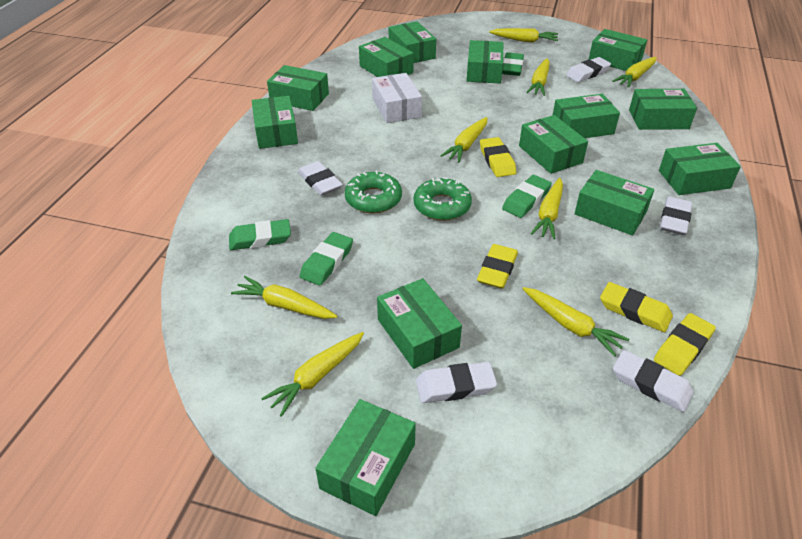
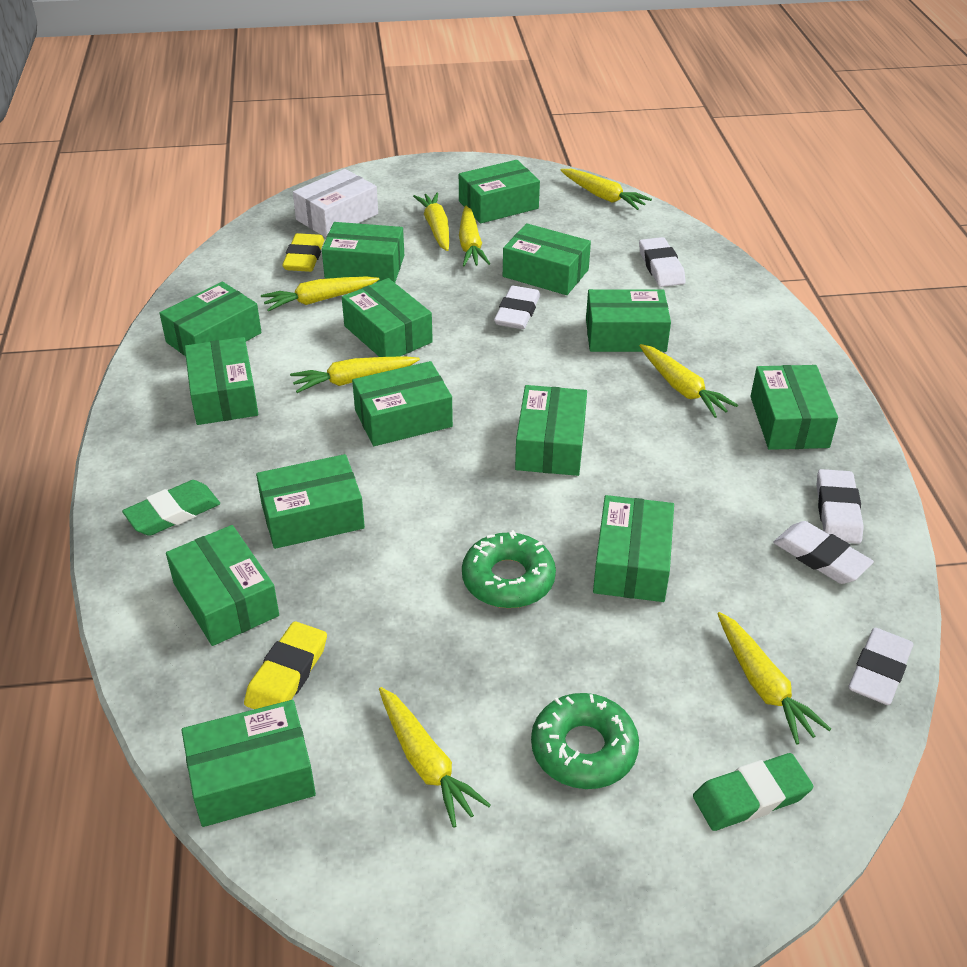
green box: 13 -> 14
green eraser: 4 -> 2
yellow eraser: 4 -> 2

